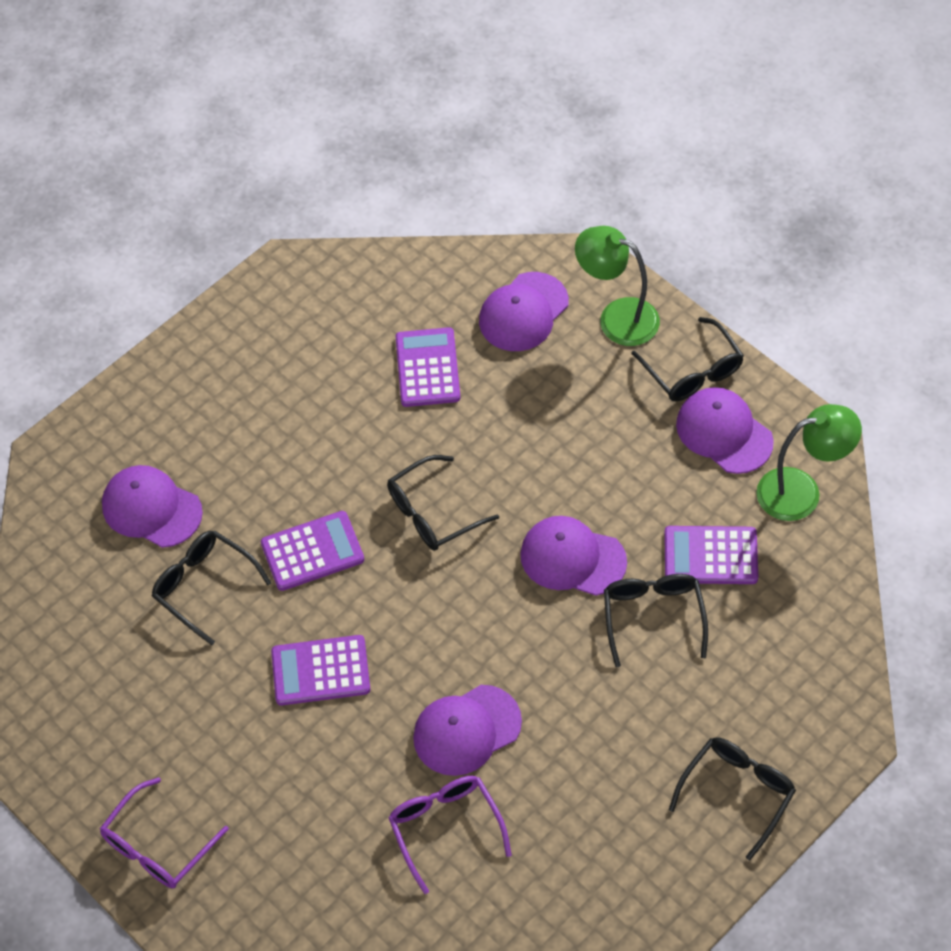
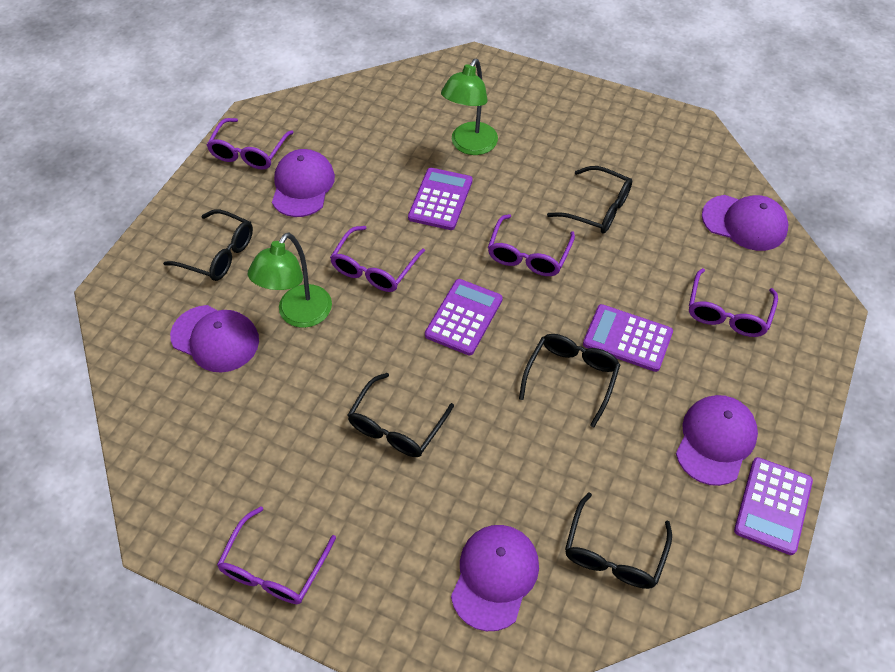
purple glasses: 2 -> 5

